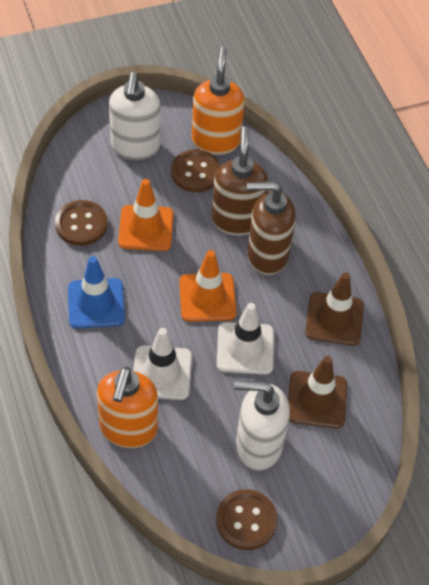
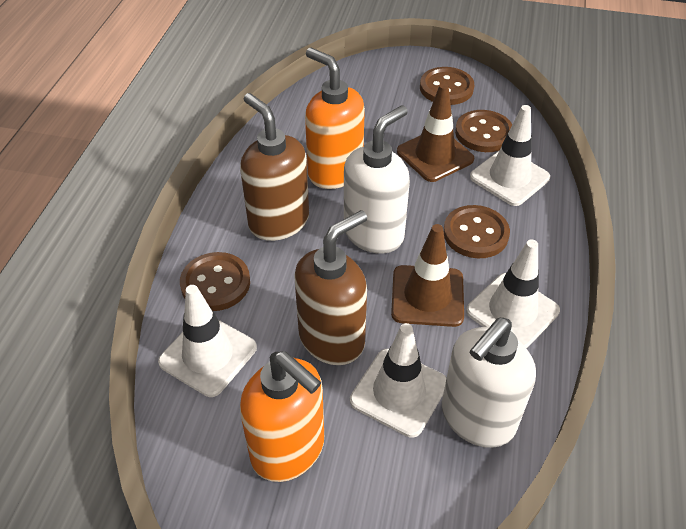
blue traffic cone: 1 -> 0
brown button: 3 -> 4
orange traffic cone: 2 -> 0
white traffic cone: 2 -> 4

